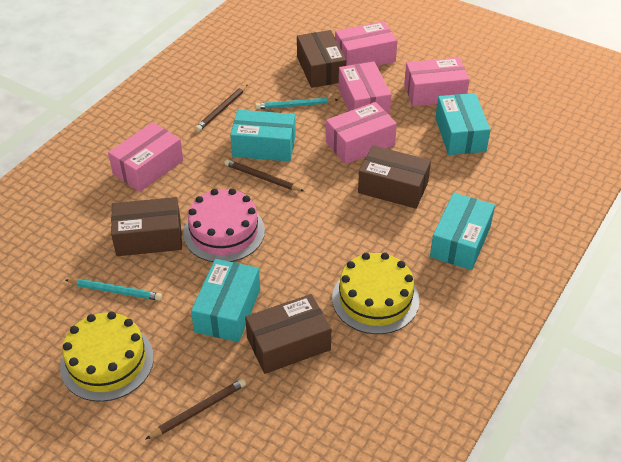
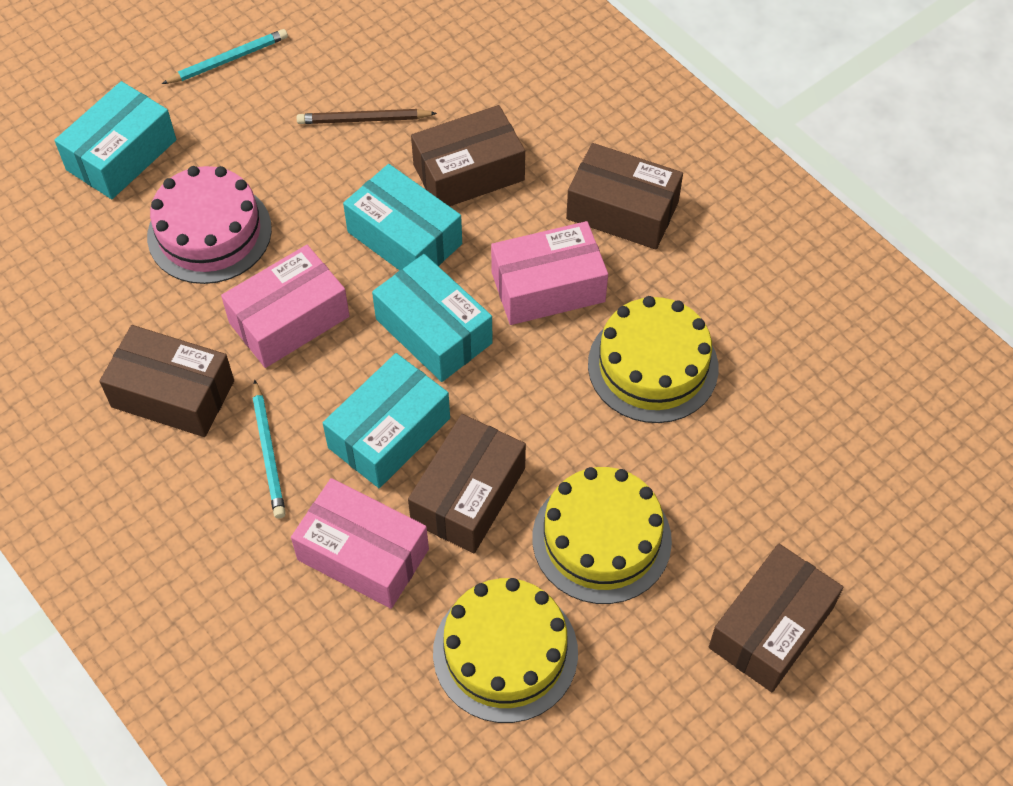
brown box: 4 -> 5
brown pencil: 3 -> 1
pink box: 5 -> 3
yellow cake: 2 -> 3

